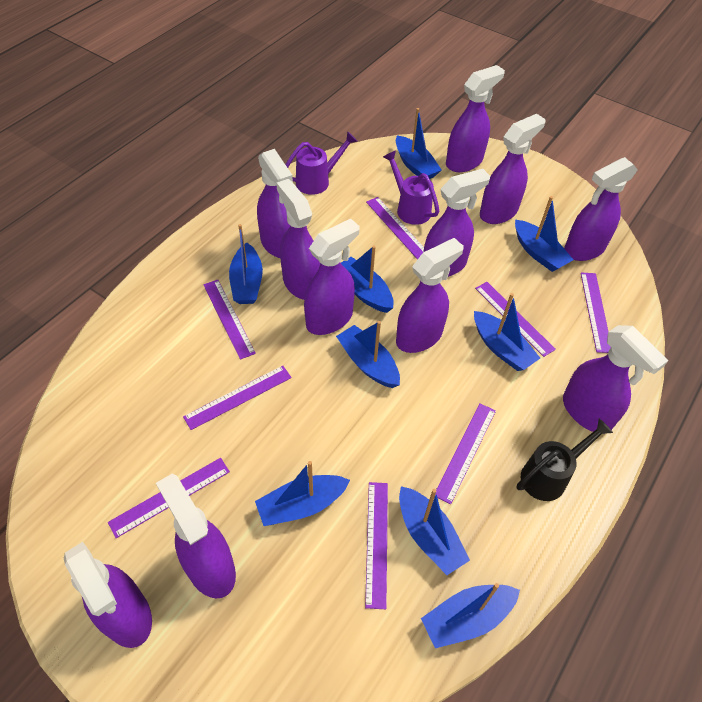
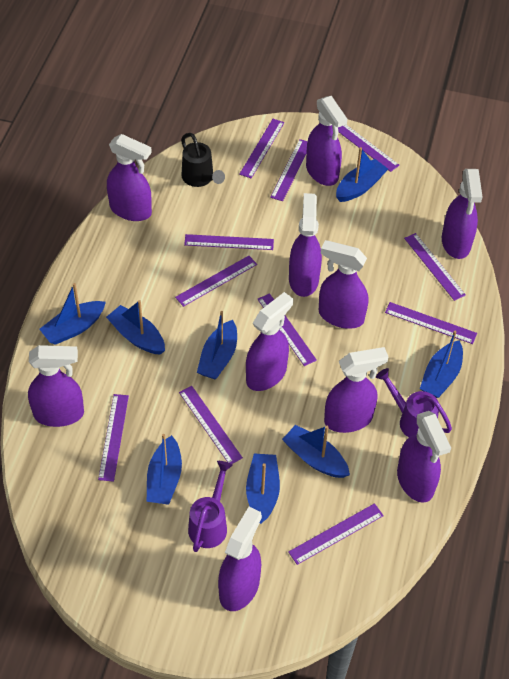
blue boat: 9 -> 8
purple ruler: 8 -> 11
purple spray bottle: 11 -> 10

